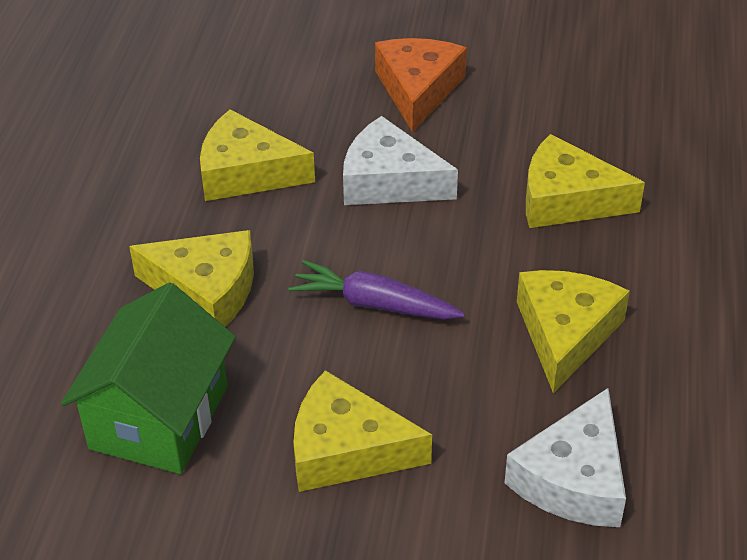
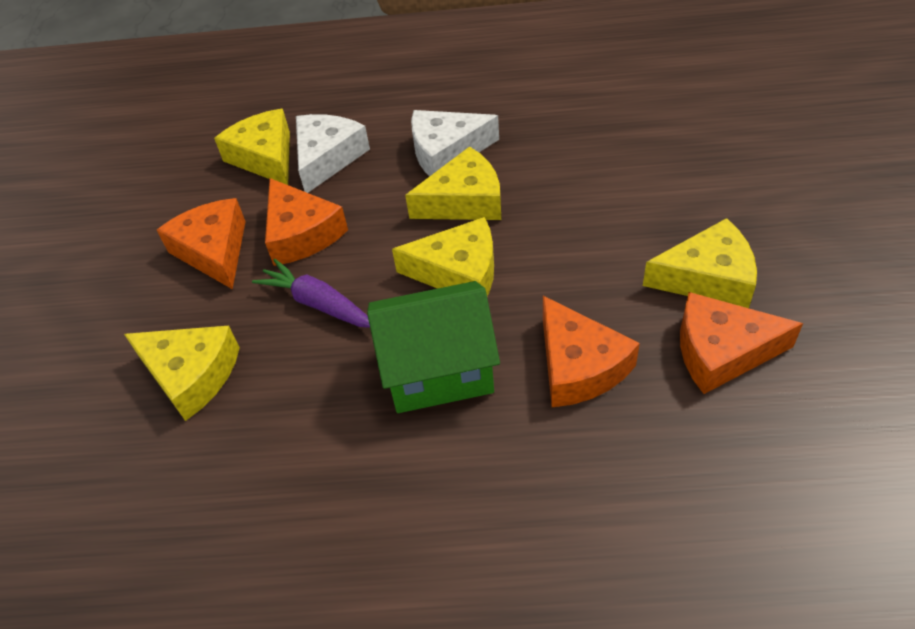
orange cheese: 1 -> 4

